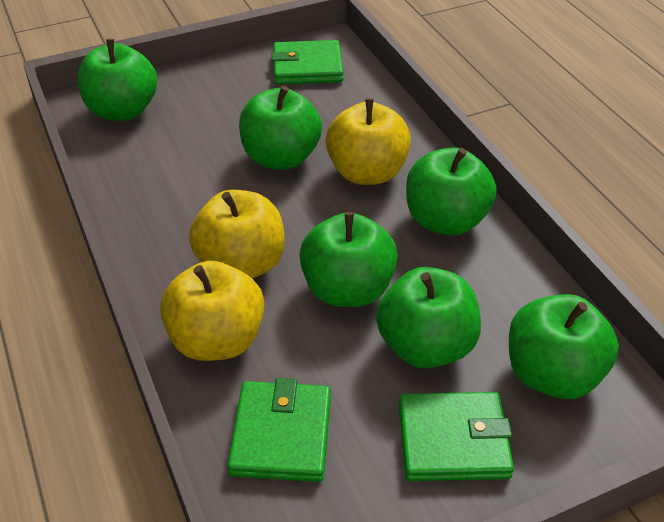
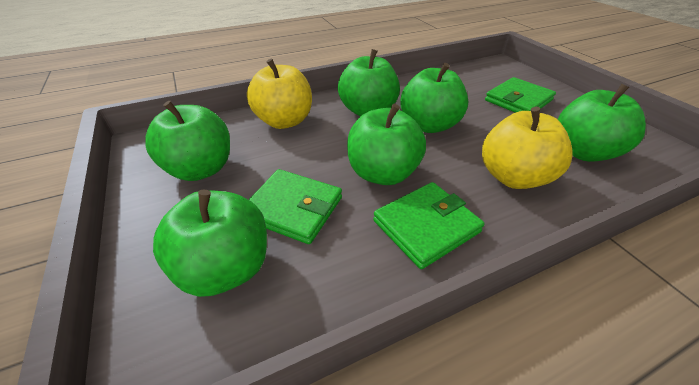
yellow apple: 3 -> 2

